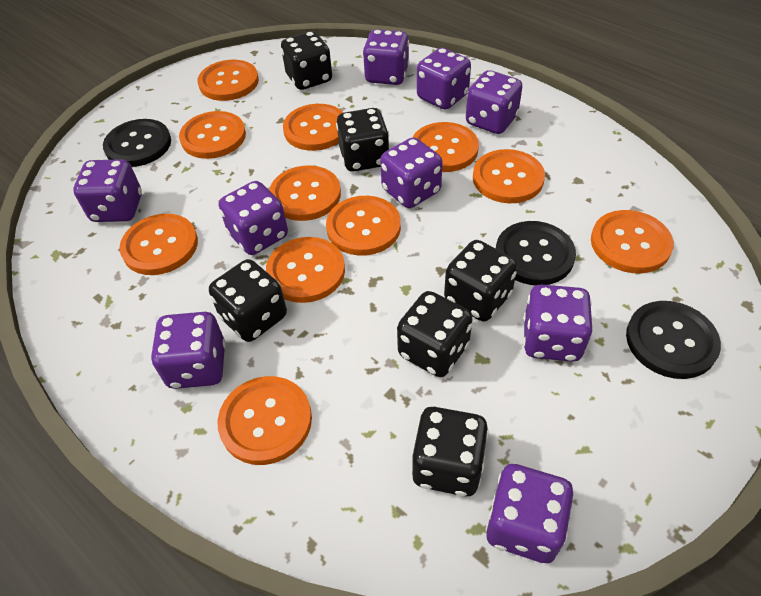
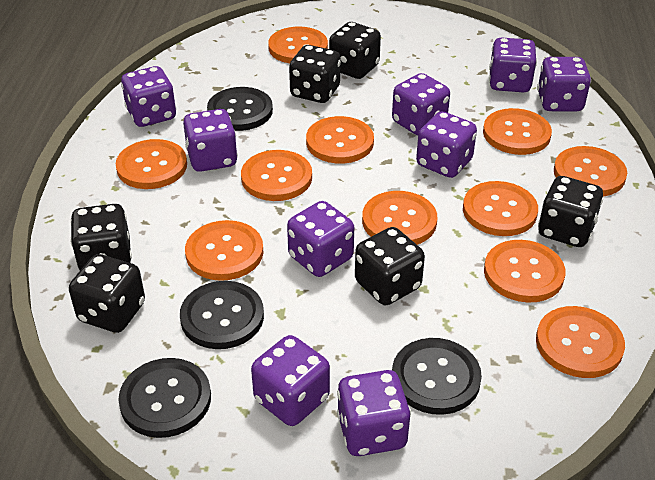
black button: 3 -> 4

